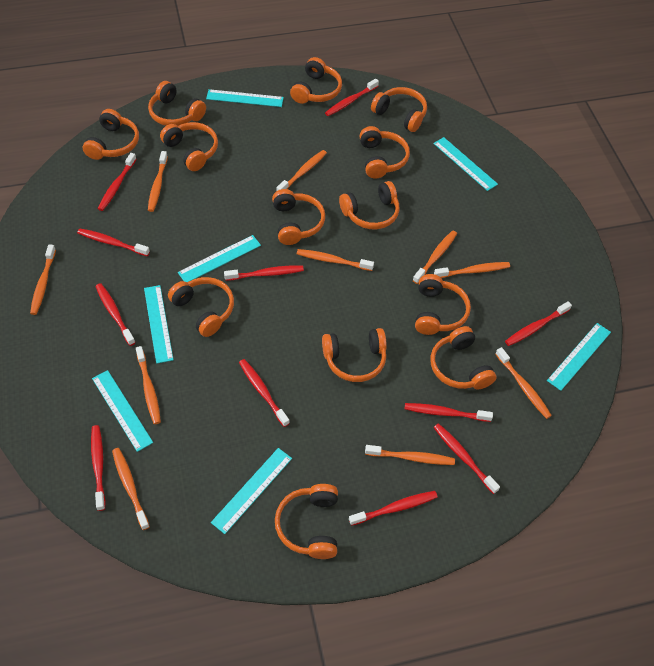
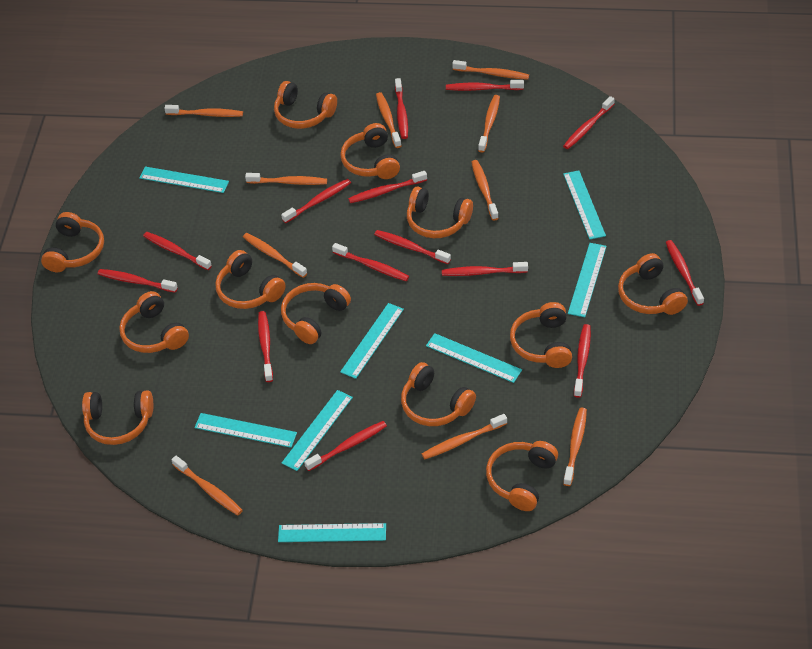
orange headphones: 13 -> 12
red toothbrush: 11 -> 14
turquoise ruler: 7 -> 8

